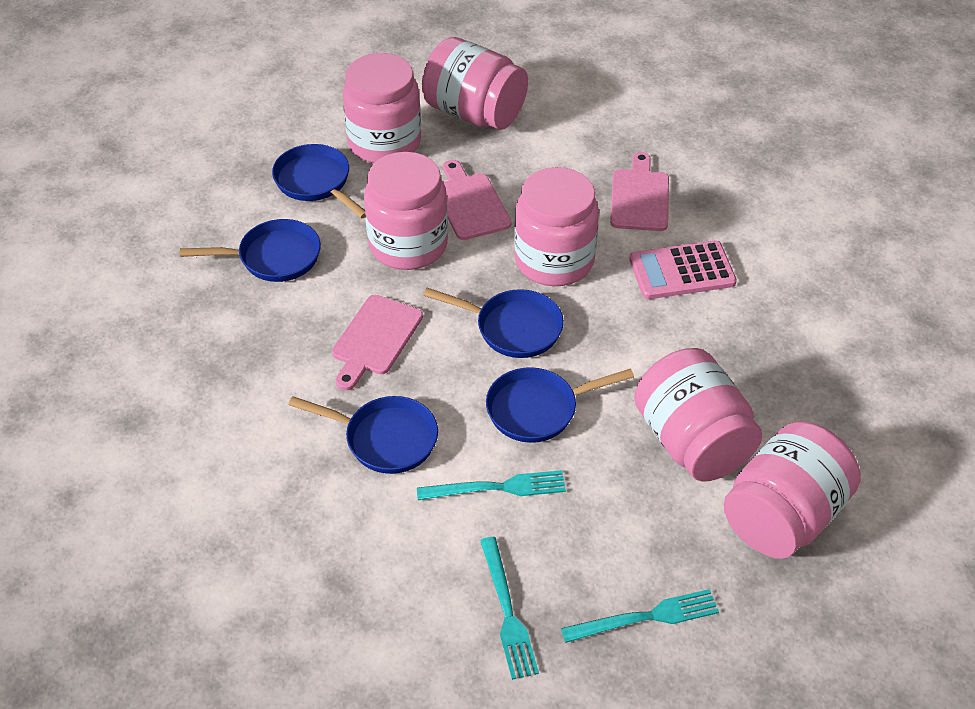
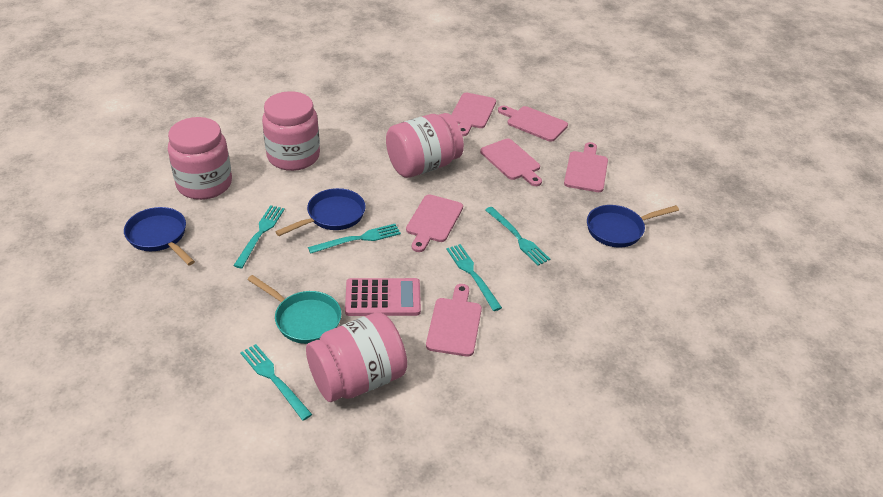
blue pan: 5 -> 3
pink cutting board: 3 -> 6
pink jar: 6 -> 4
turquoise fork: 3 -> 5
turquoise pan: 0 -> 1

